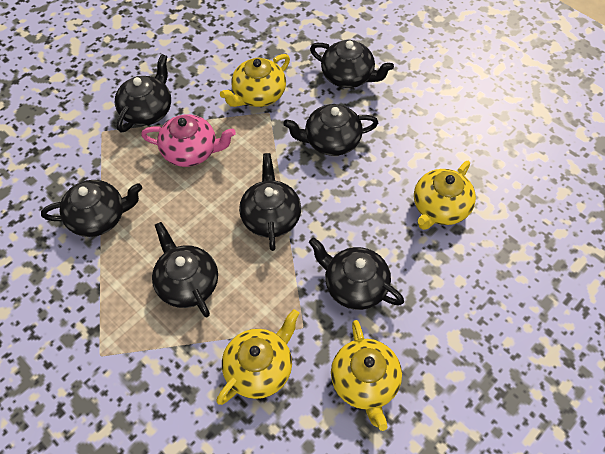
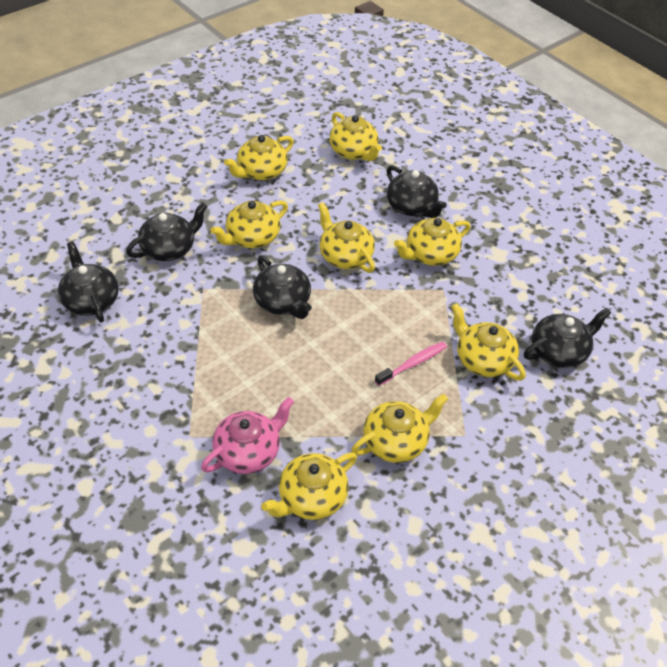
black teapot: 7 -> 5
pink toothbrush: 0 -> 1
yellow teapot: 4 -> 8

